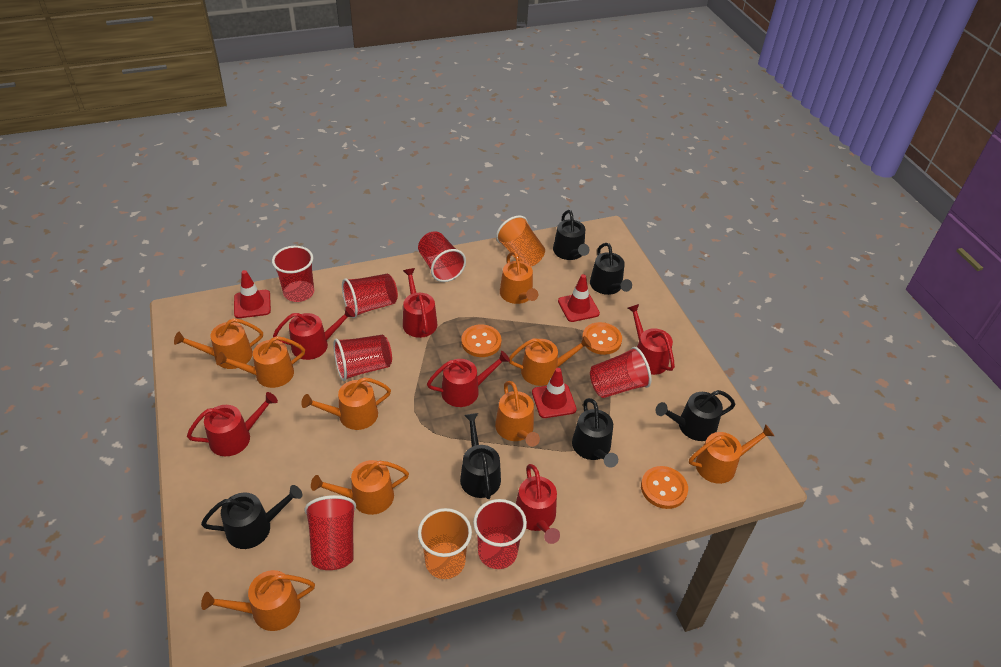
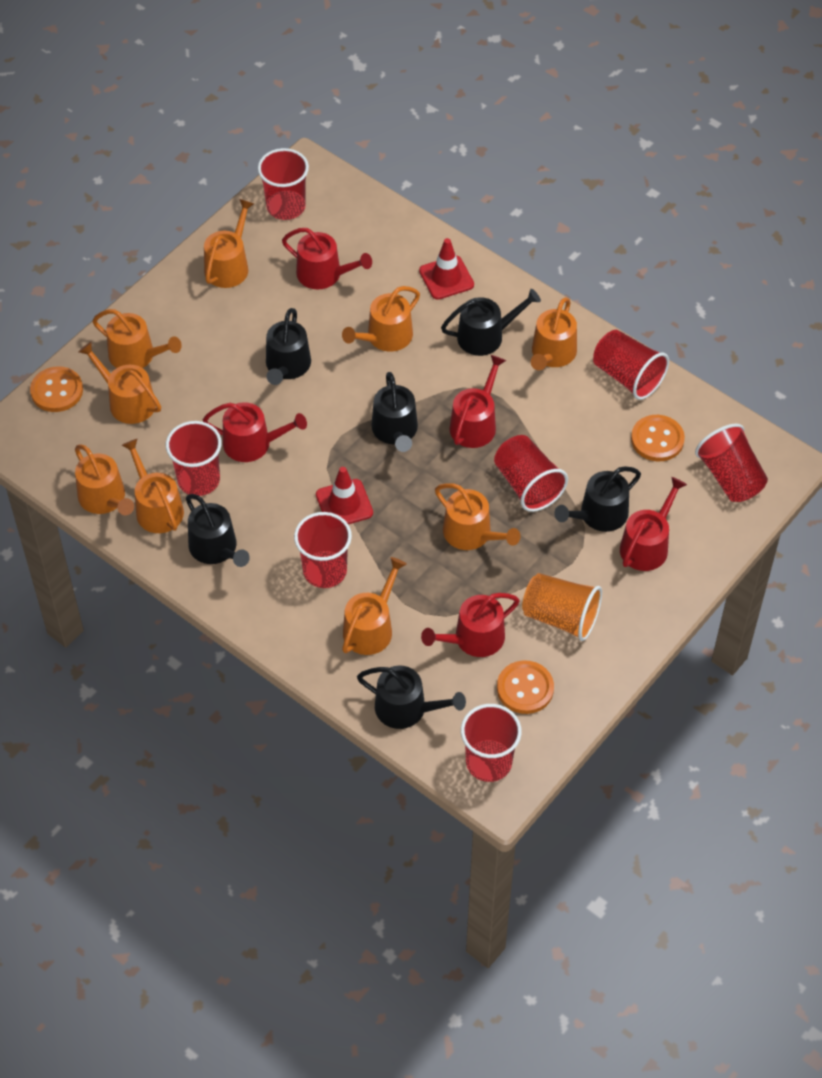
orange cup: 2 -> 1
red traffic cone: 3 -> 2
red watering can: 6 -> 5

